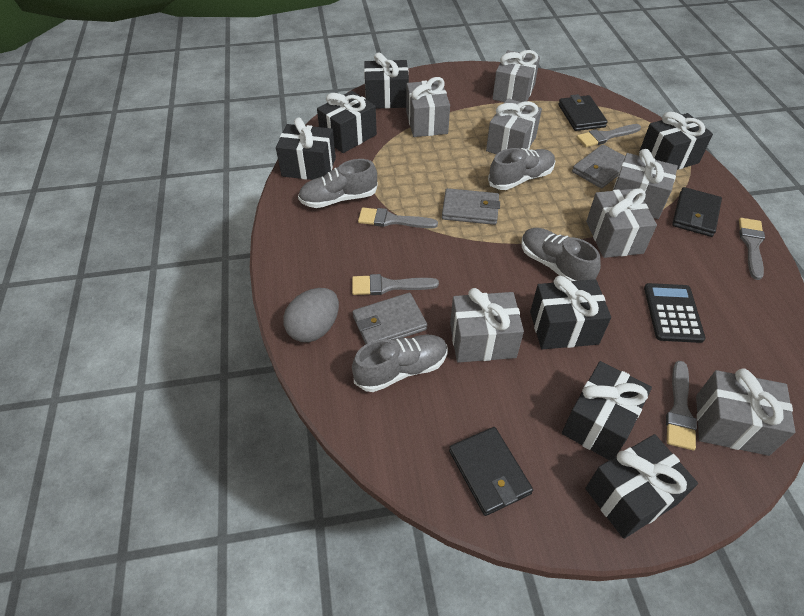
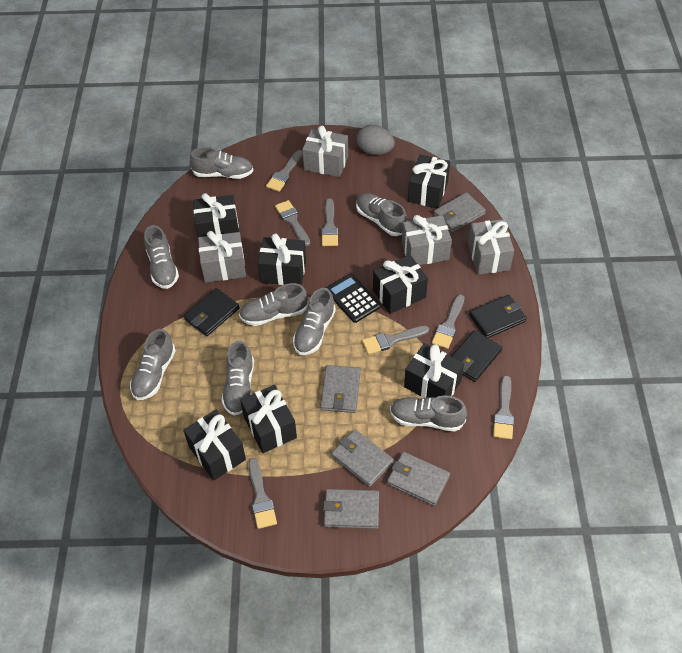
grey brush: 5 -> 7
grey gift: 7 -> 4
grey shoe: 4 -> 8
grey wallet: 3 -> 5

